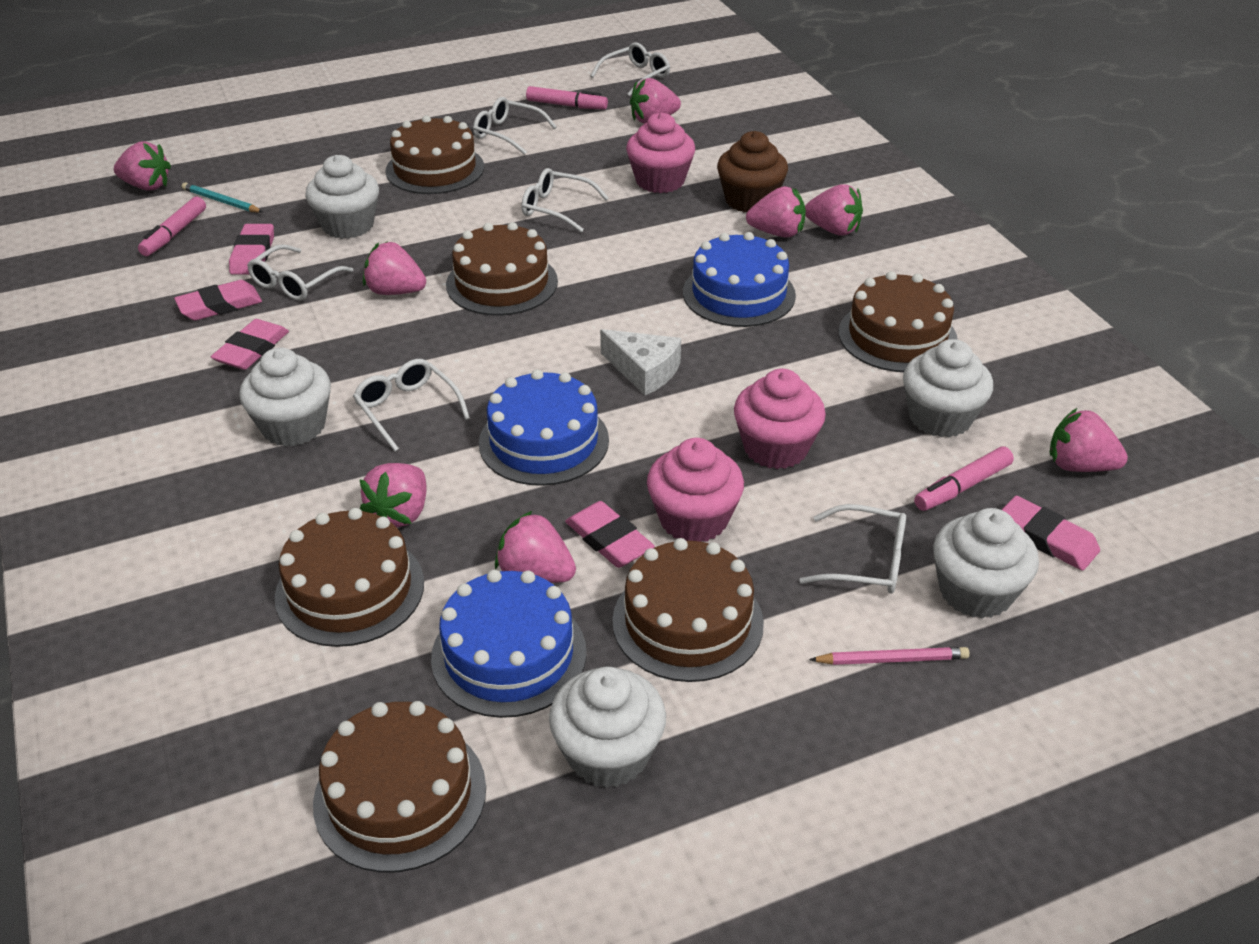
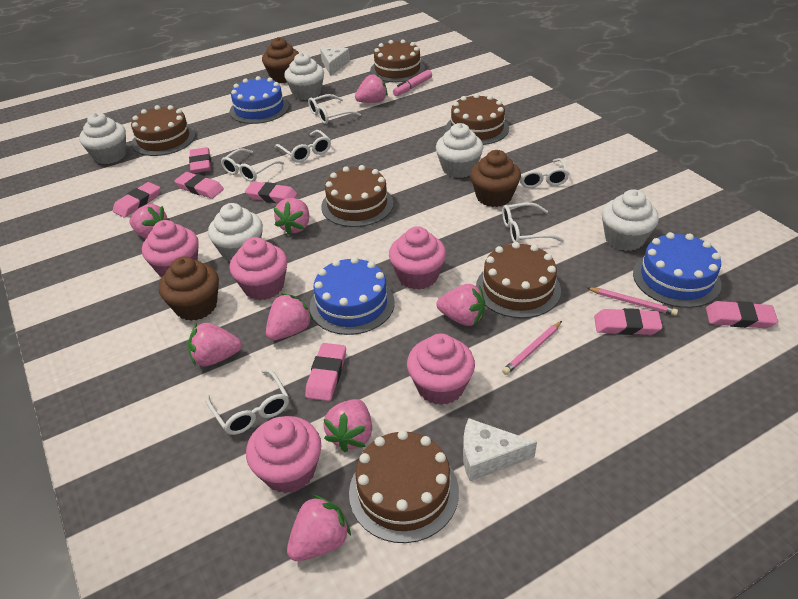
brown cupcake: 1 -> 3
pink cupcake: 3 -> 5
pink eraser: 5 -> 7
pink marker: 3 -> 1
pink pencil: 1 -> 2
turquoise pencil: 1 -> 0
white cheese: 1 -> 2

